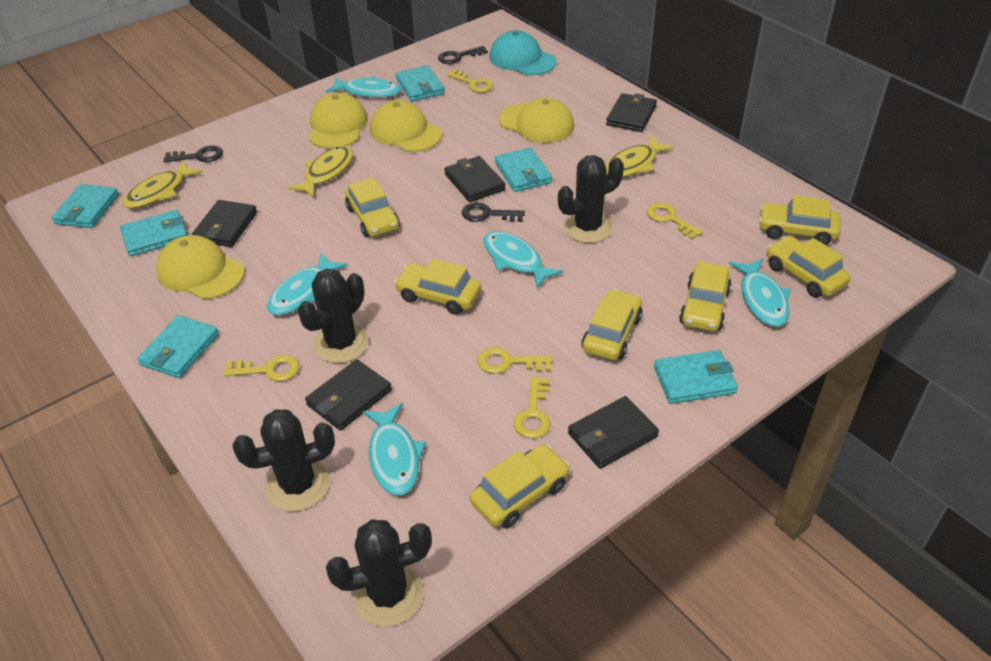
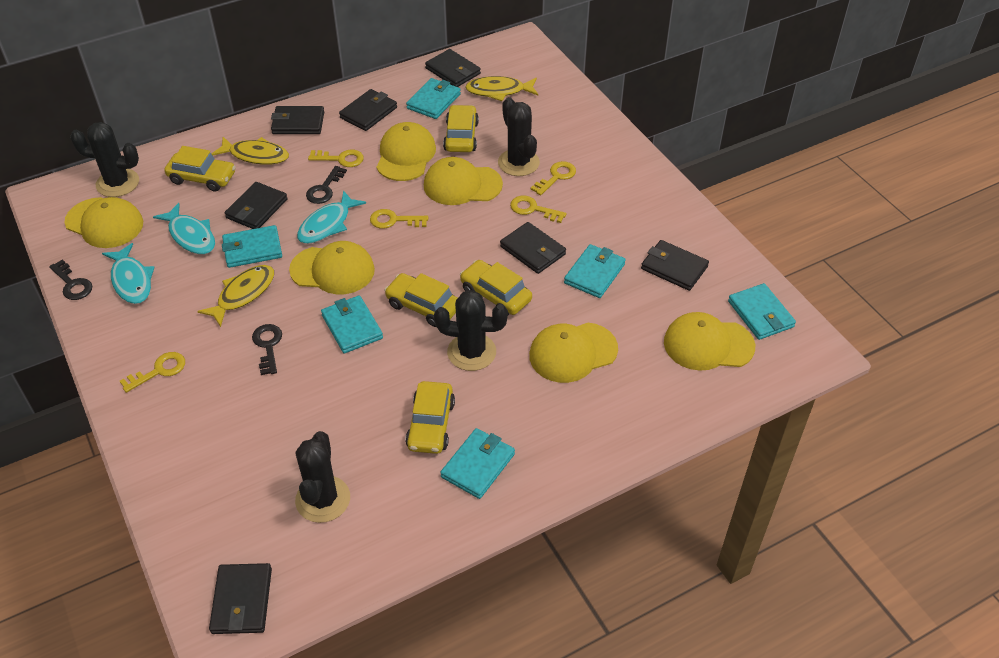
black wallet: 5 -> 7
turquoise cap: 1 -> 0
turquoise fish: 5 -> 3
yellow cap: 4 -> 6
yellow car: 7 -> 5

